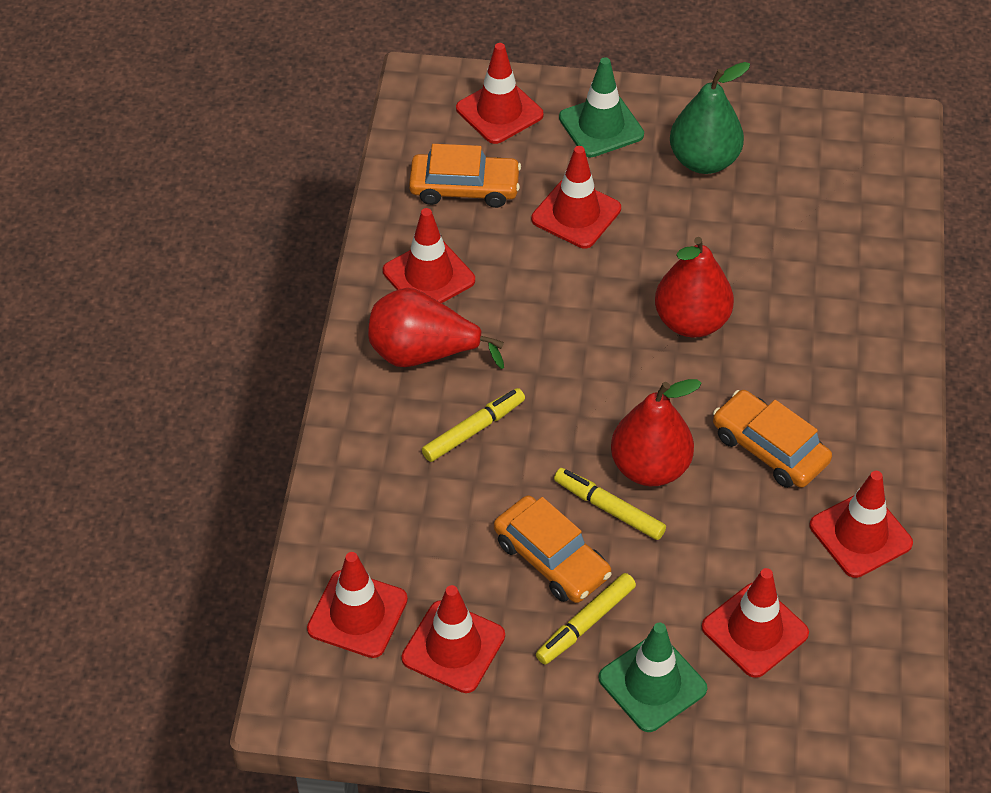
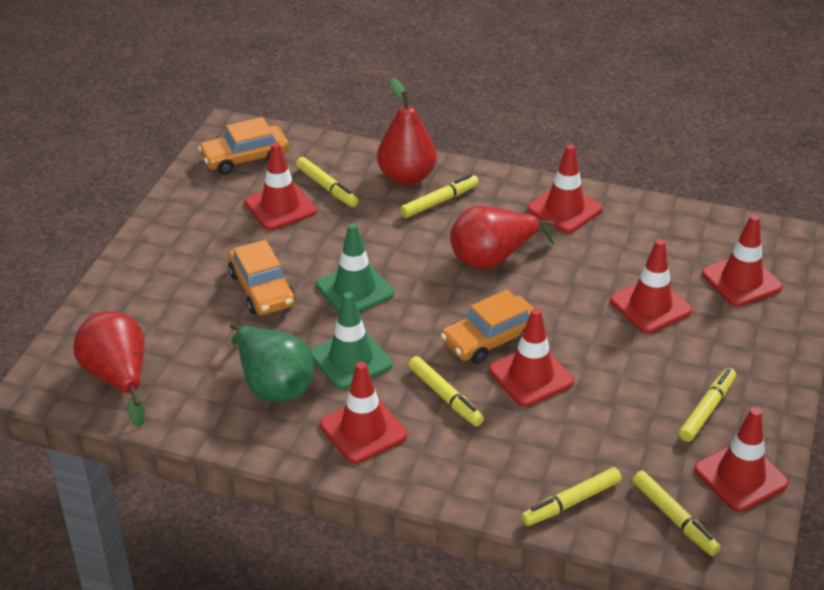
yellow marker: 3 -> 6

